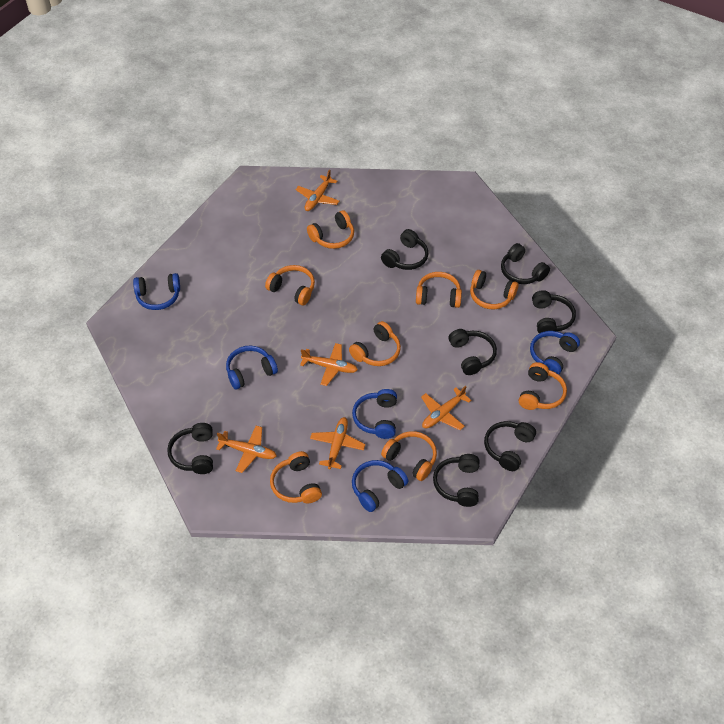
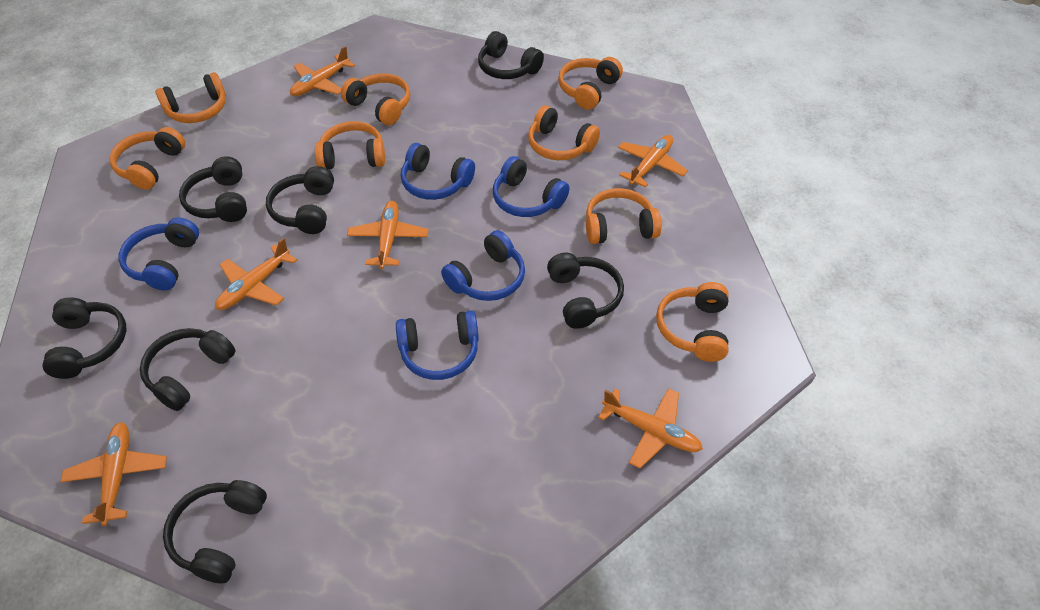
orange plane: 5 -> 6

